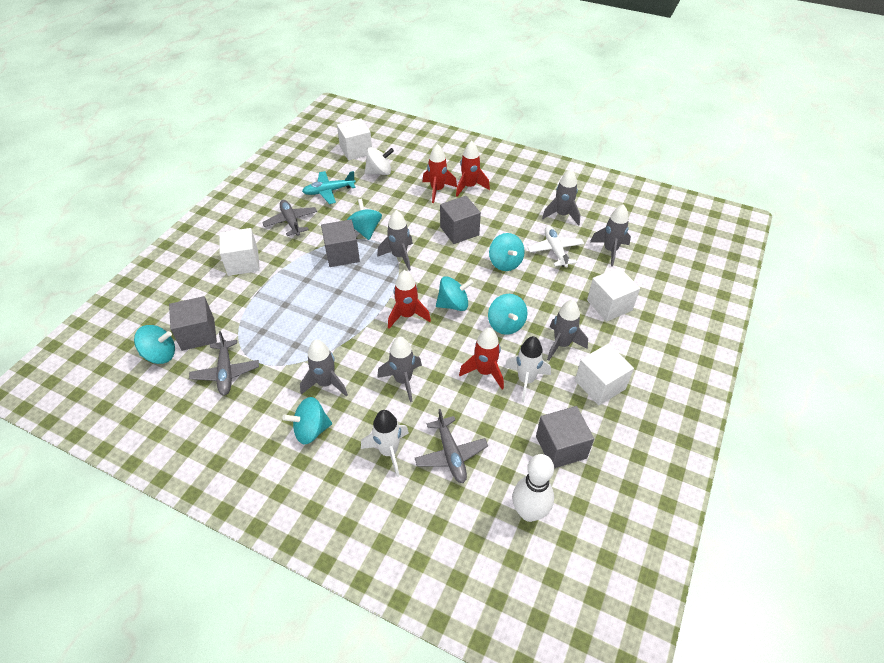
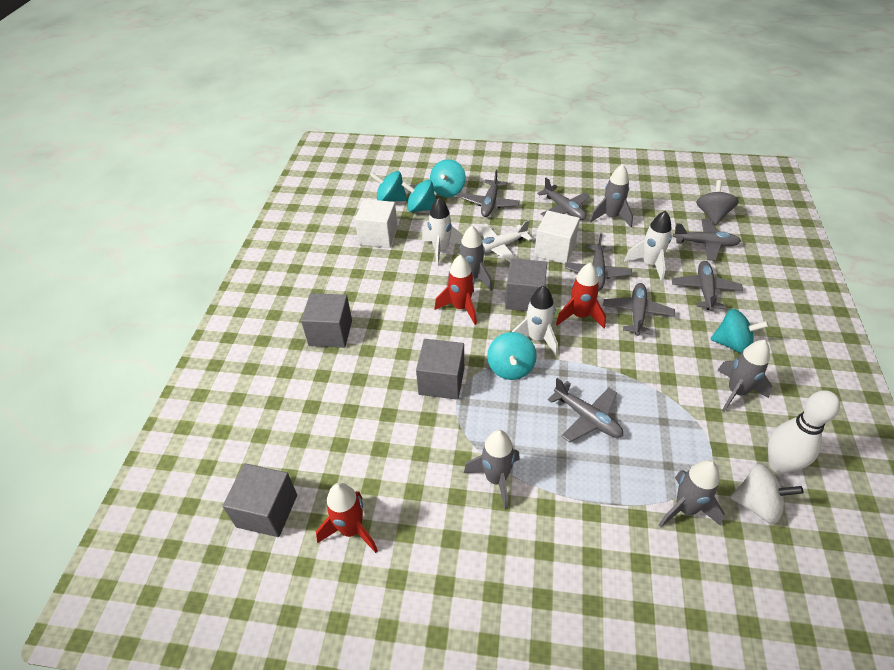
grey plane: 3 -> 7
grey rocket: 6 -> 5
grey spinning top: 0 -> 1
red rocket: 4 -> 3
turquoise plane: 1 -> 0
turquoise spinning top: 6 -> 5
white cube: 4 -> 2
white rocket: 2 -> 3

